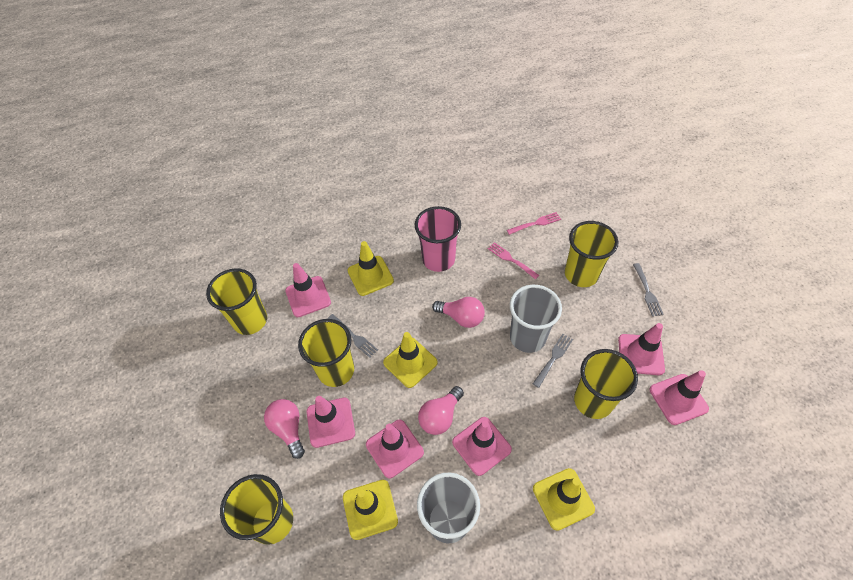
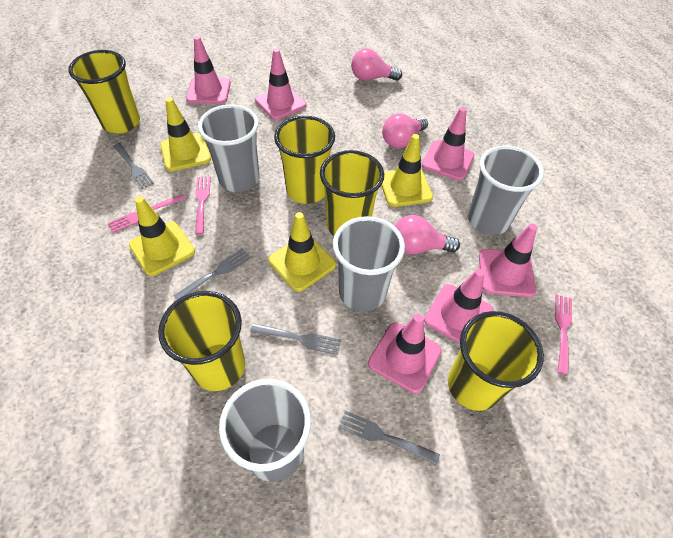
grey cup: 2 -> 4
grey fork: 3 -> 4
pink cup: 1 -> 0
pink fork: 2 -> 3

